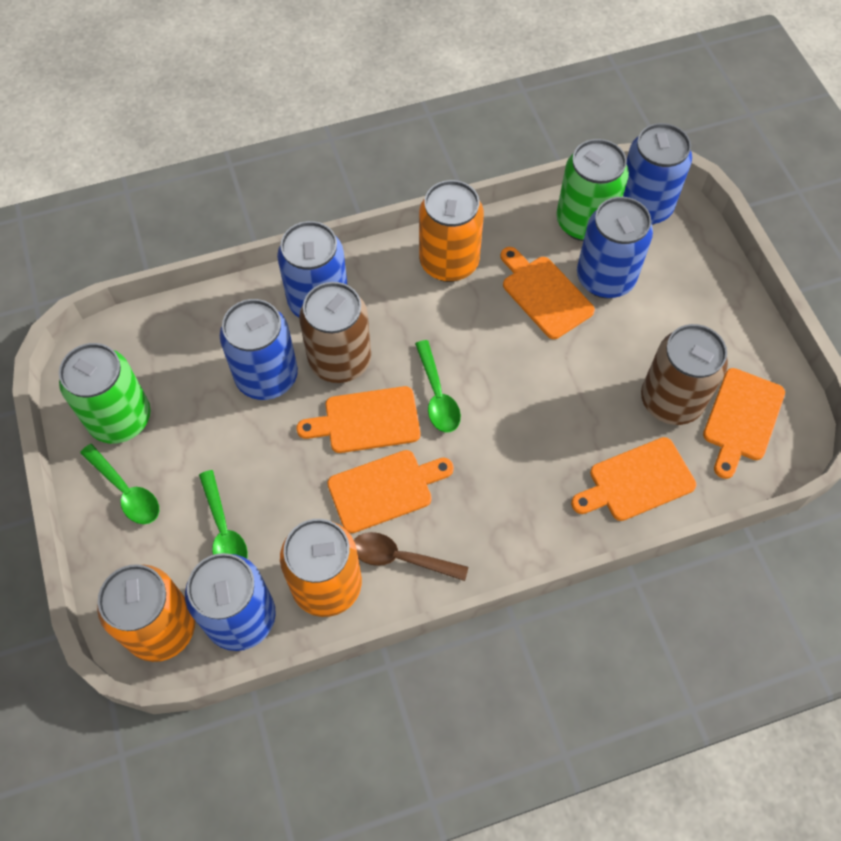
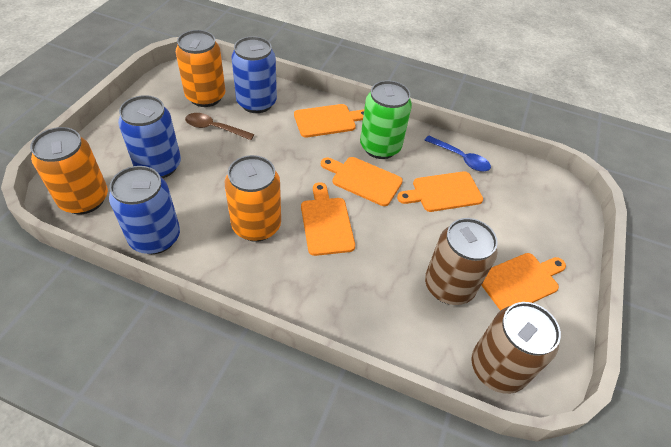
blue can: 5 -> 3
blue spoon: 0 -> 1
green can: 2 -> 1
green spoon: 3 -> 0

